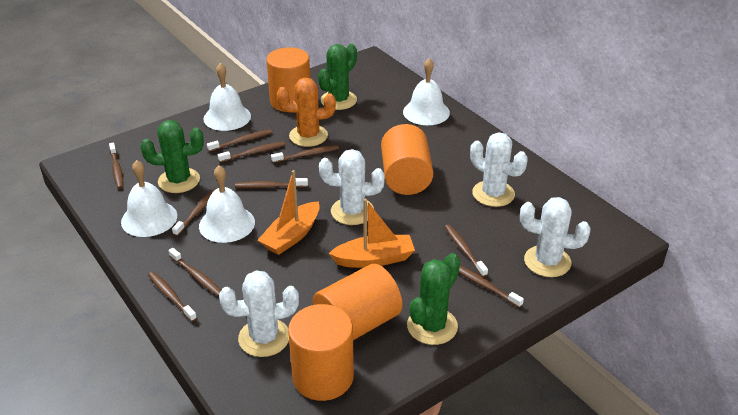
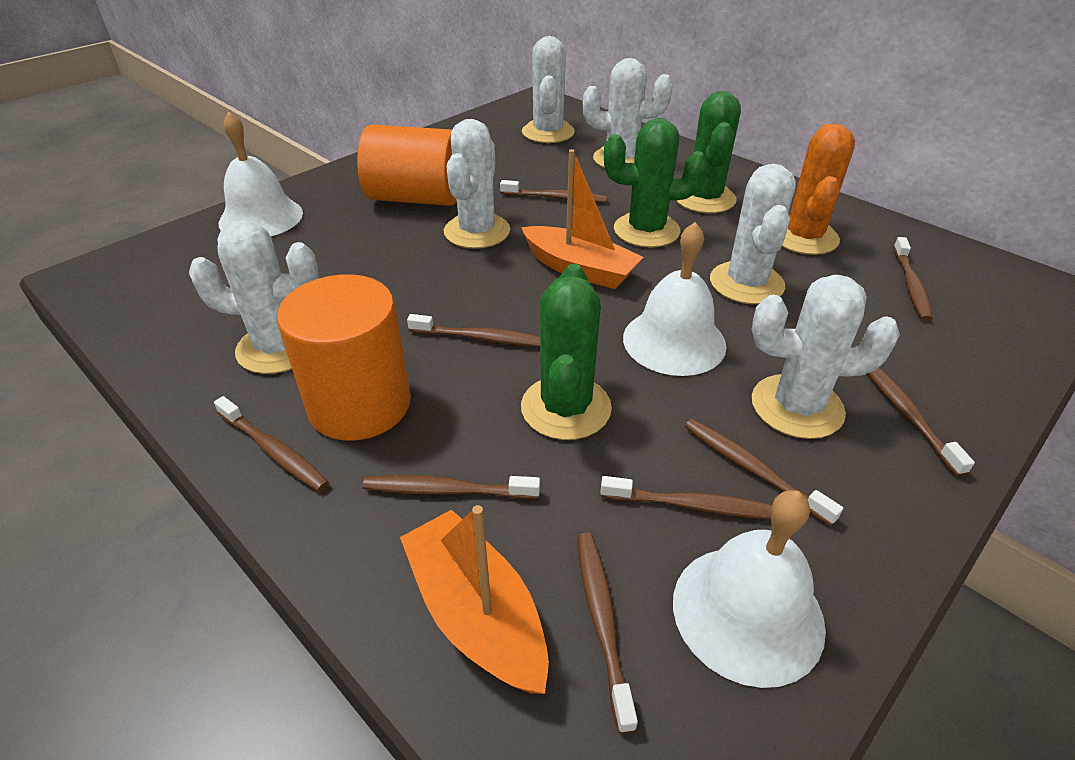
brown toothbrush: 10 -> 9
orange cylinder: 4 -> 2
white bell: 4 -> 3
white cactus: 4 -> 6

